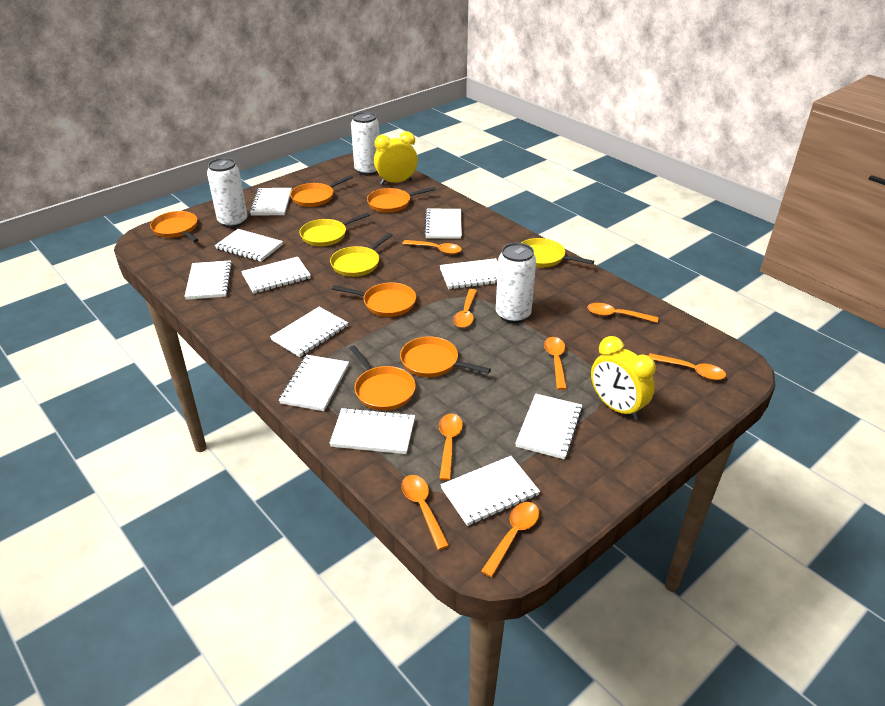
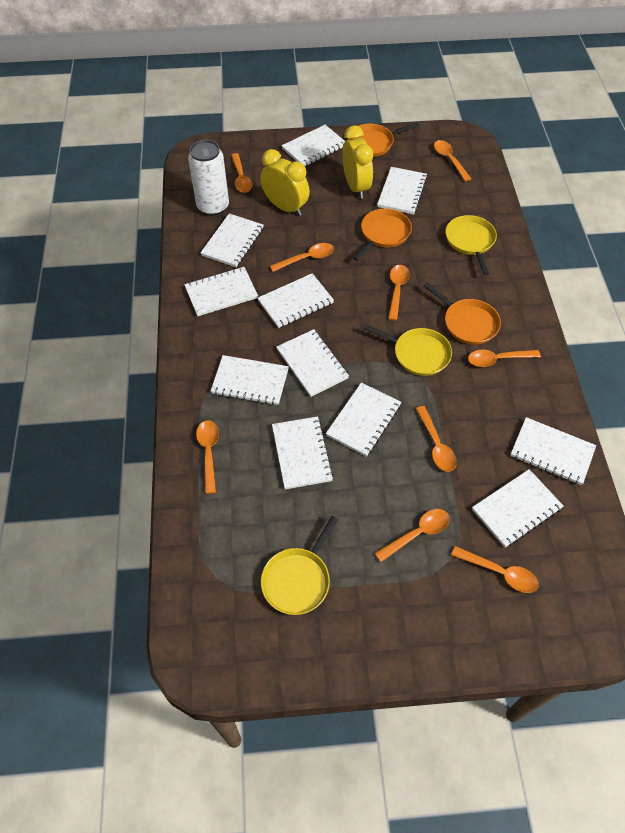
orange pan: 6 -> 3
orange spoon: 8 -> 9
white can: 3 -> 1

